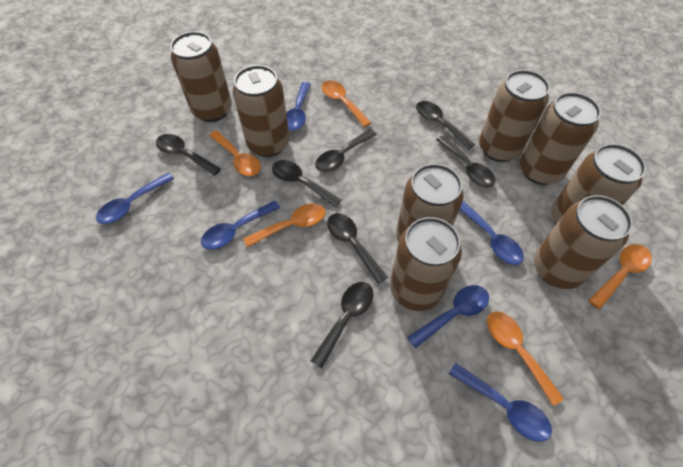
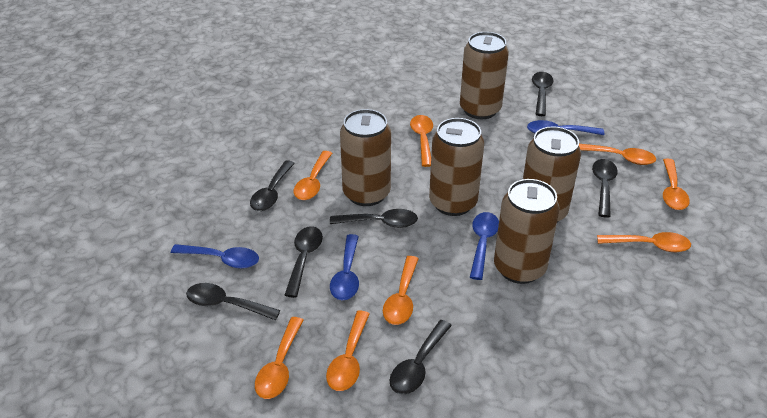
blue spoon: 6 -> 4
brown can: 8 -> 5
orange spoon: 5 -> 8

